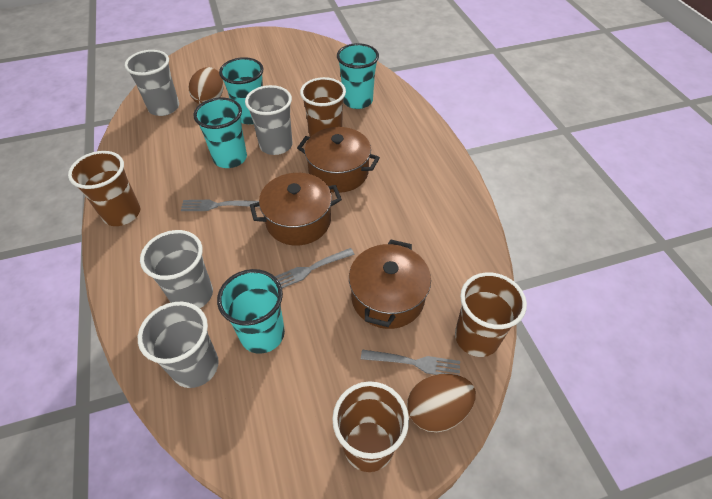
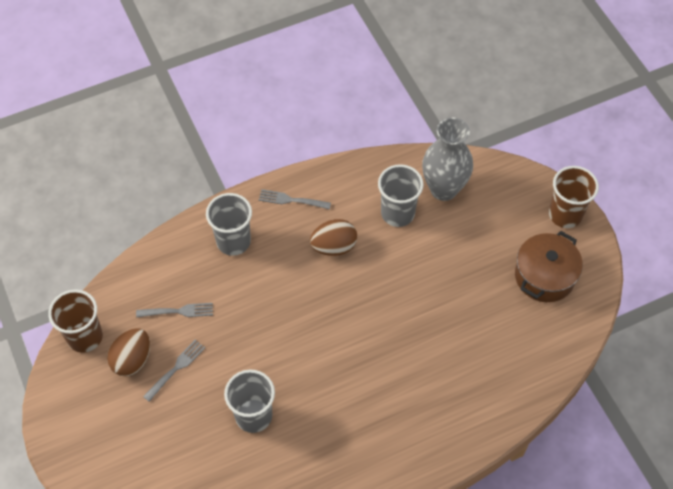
brown cup: 4 -> 2
brown pot: 3 -> 1
grey cup: 4 -> 3
grey vase: 0 -> 1
turquoise cup: 4 -> 0

